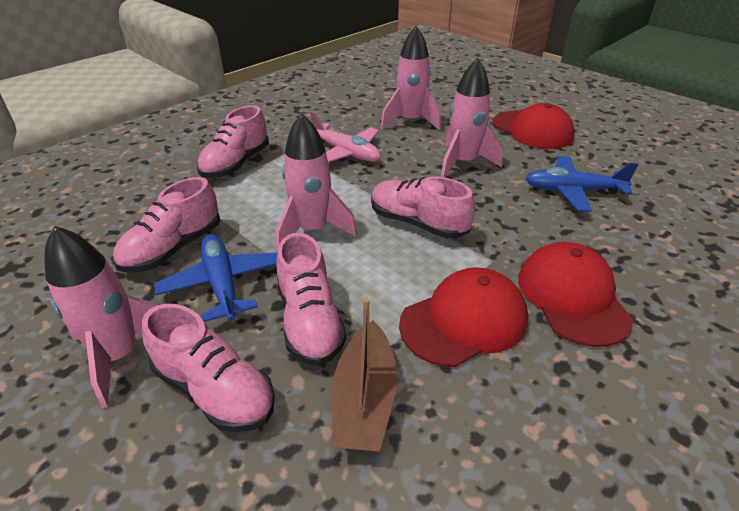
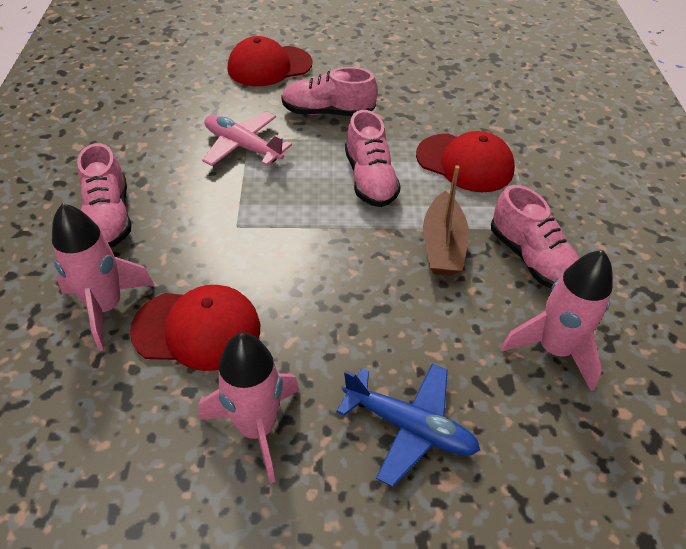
blue plane: 2 -> 1
pink rocket: 4 -> 3
pink shoe: 5 -> 4

